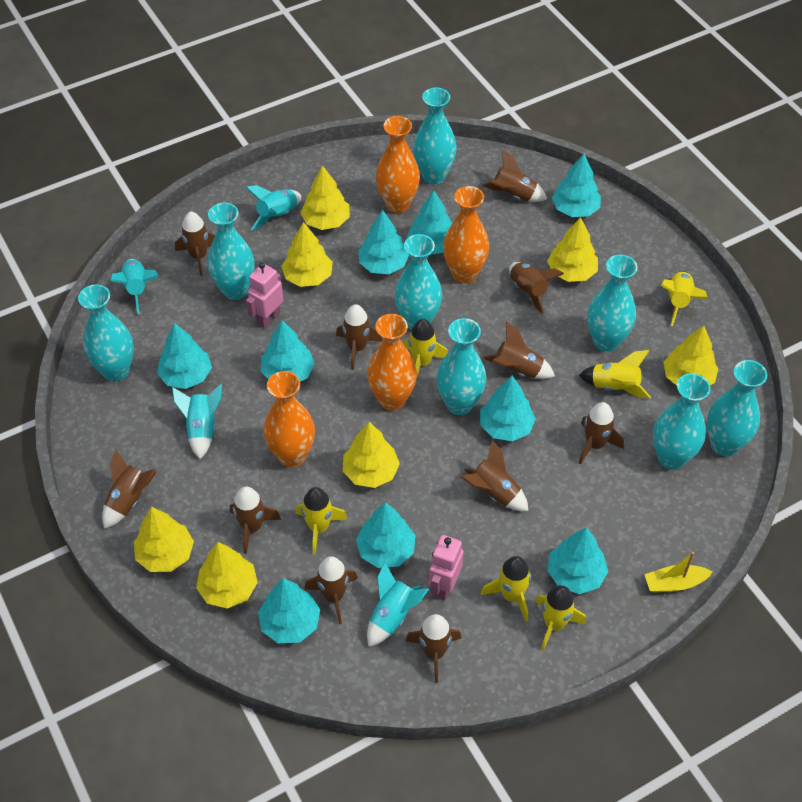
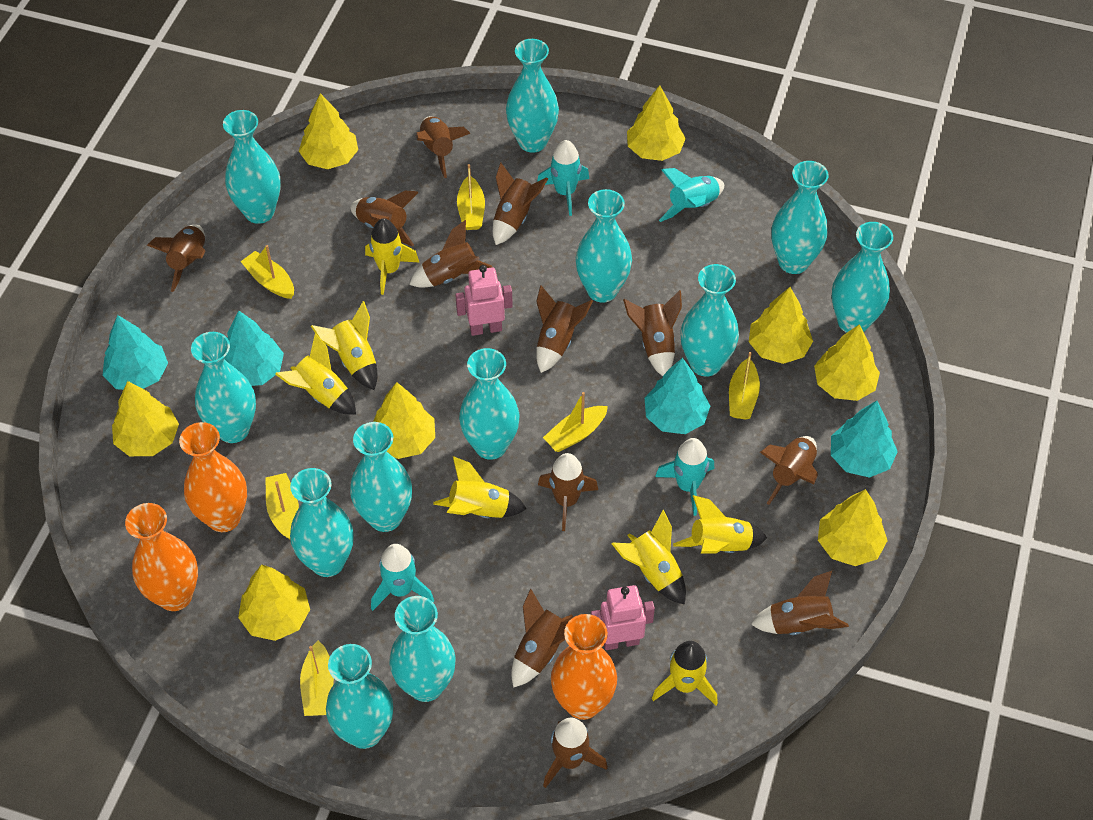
brown rocket: 11 -> 12
orange vase: 4 -> 3
turquoise tree: 9 -> 4
turquoise vase: 8 -> 12
yellow boat: 1 -> 6
yellow rocket: 6 -> 7
yellow tree: 7 -> 8

